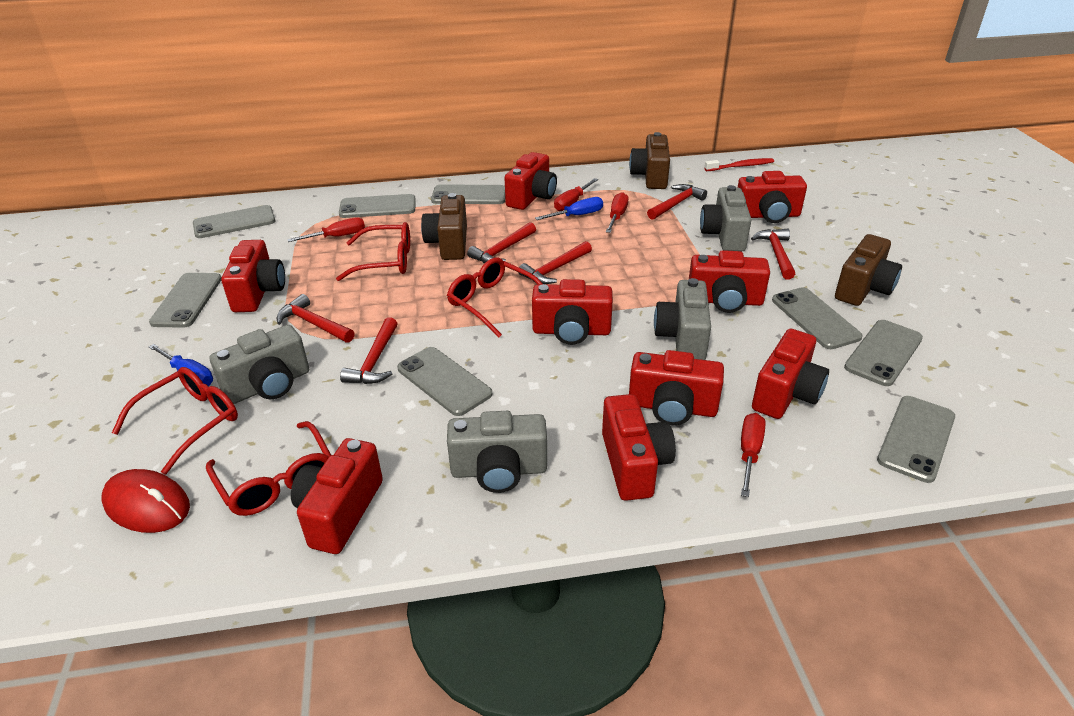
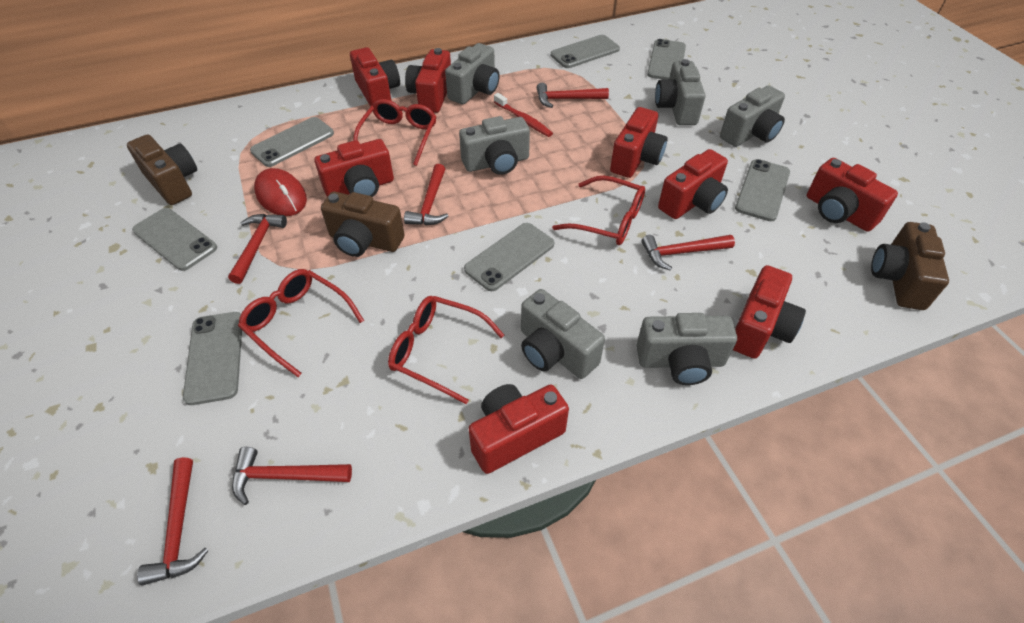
blue screwdriver: 2 -> 0
grey camera: 4 -> 6
grey phone: 8 -> 7
red camera: 9 -> 8
red screwdriver: 4 -> 0

